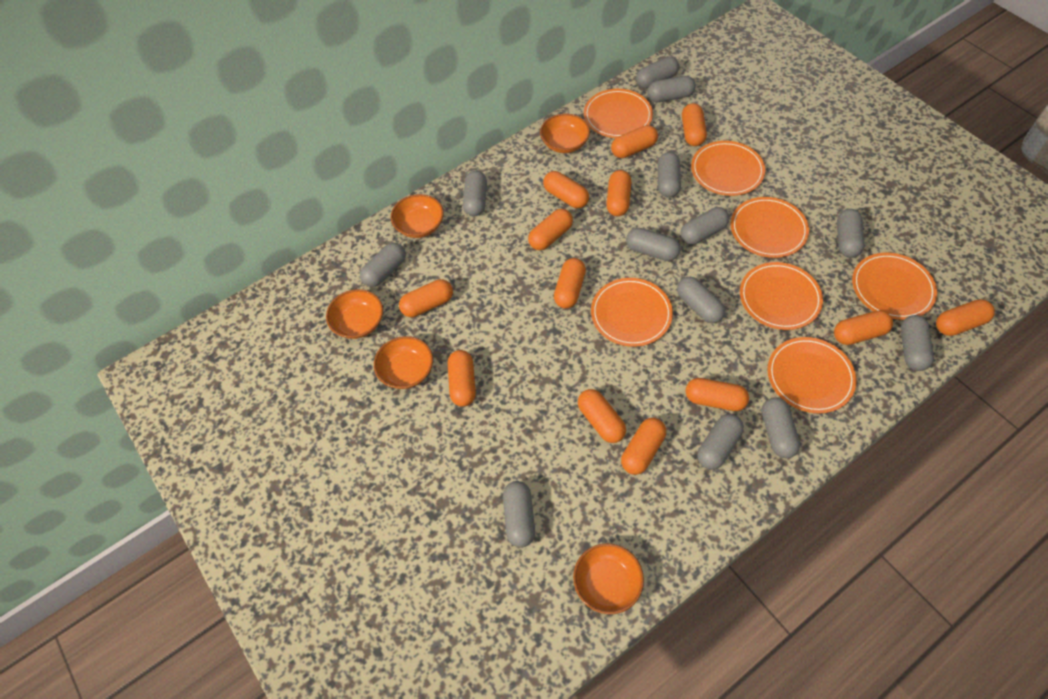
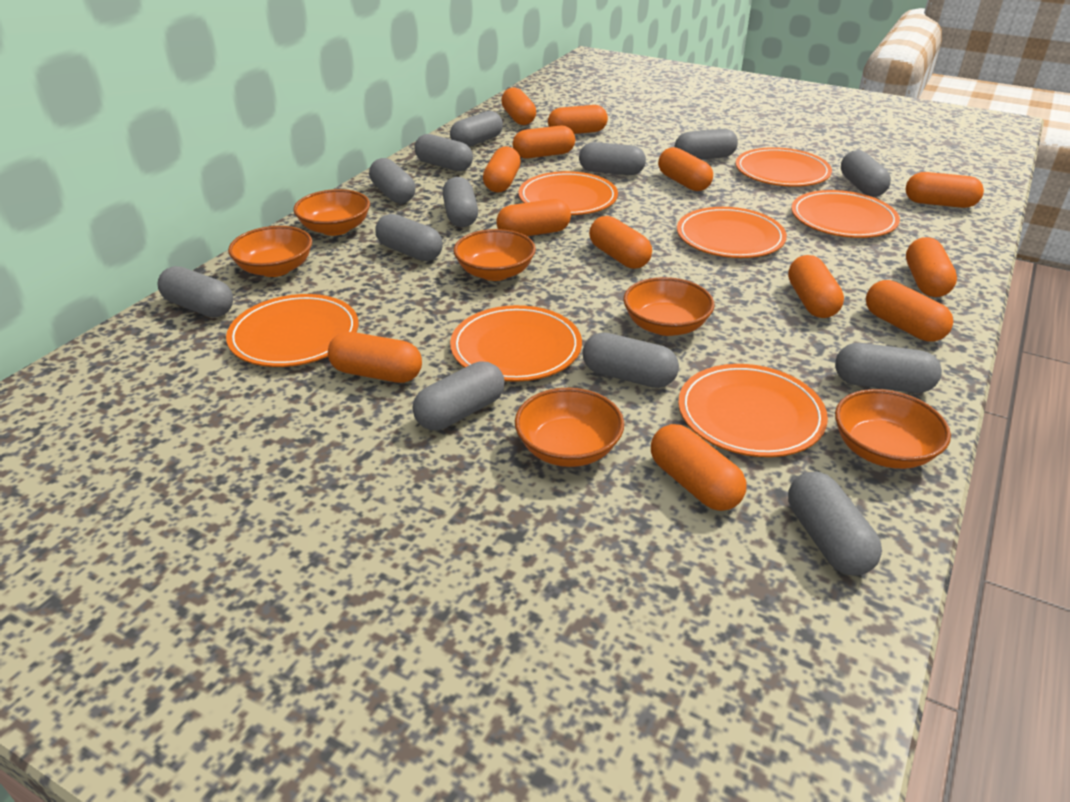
orange bowl: 5 -> 6

